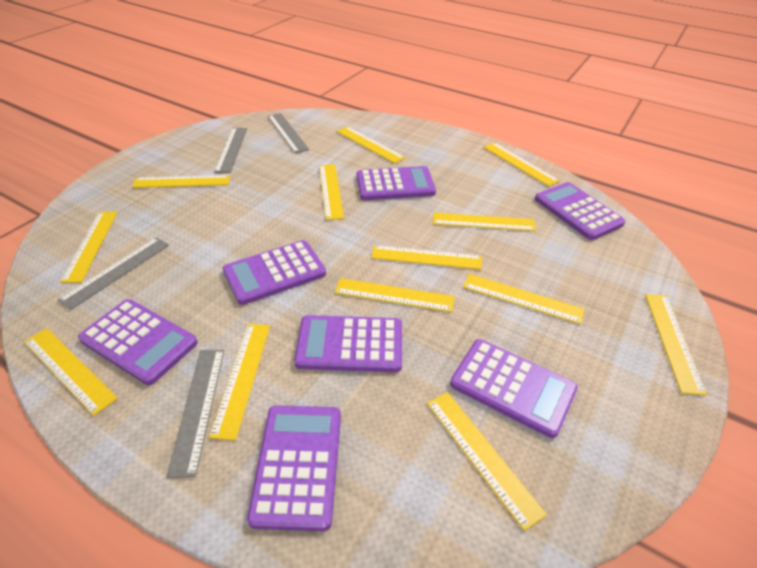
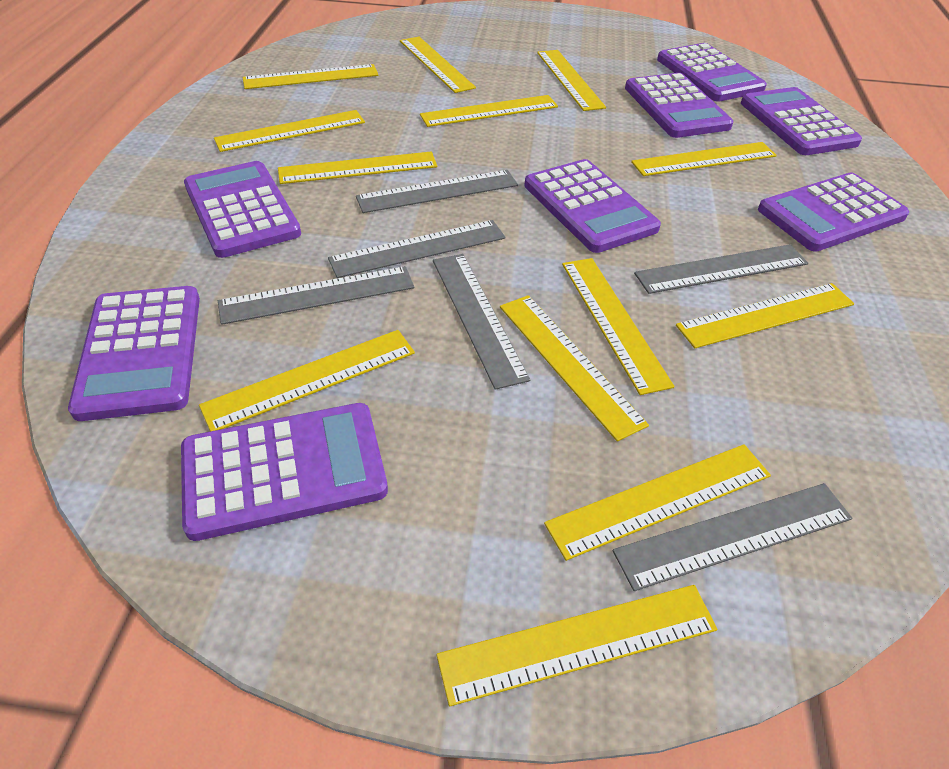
grey ruler: 4 -> 6
purple calculator: 7 -> 8

